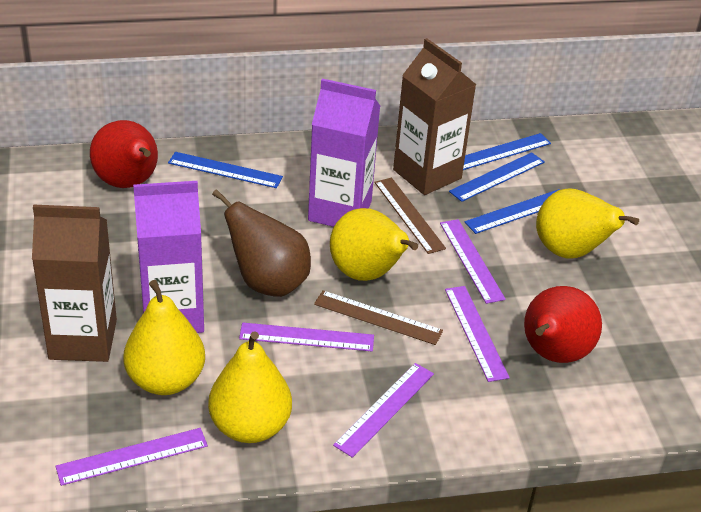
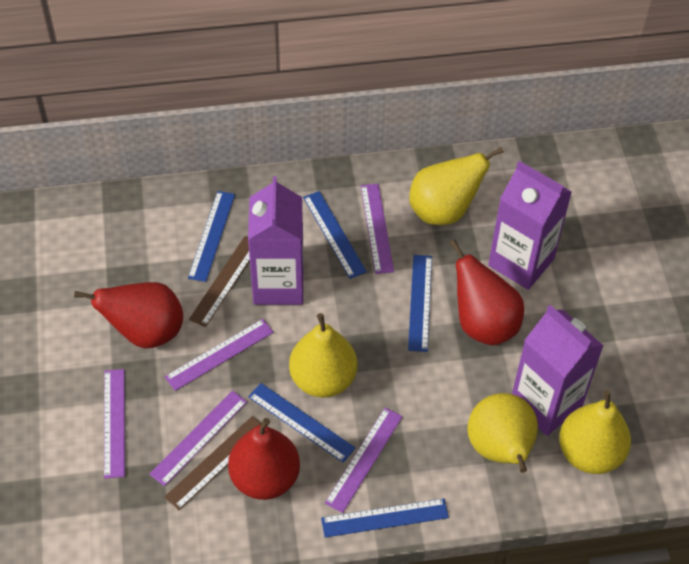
blue ruler: 4 -> 5
brown carton: 2 -> 0
brown pear: 1 -> 0
purple carton: 2 -> 3
red pear: 2 -> 3

